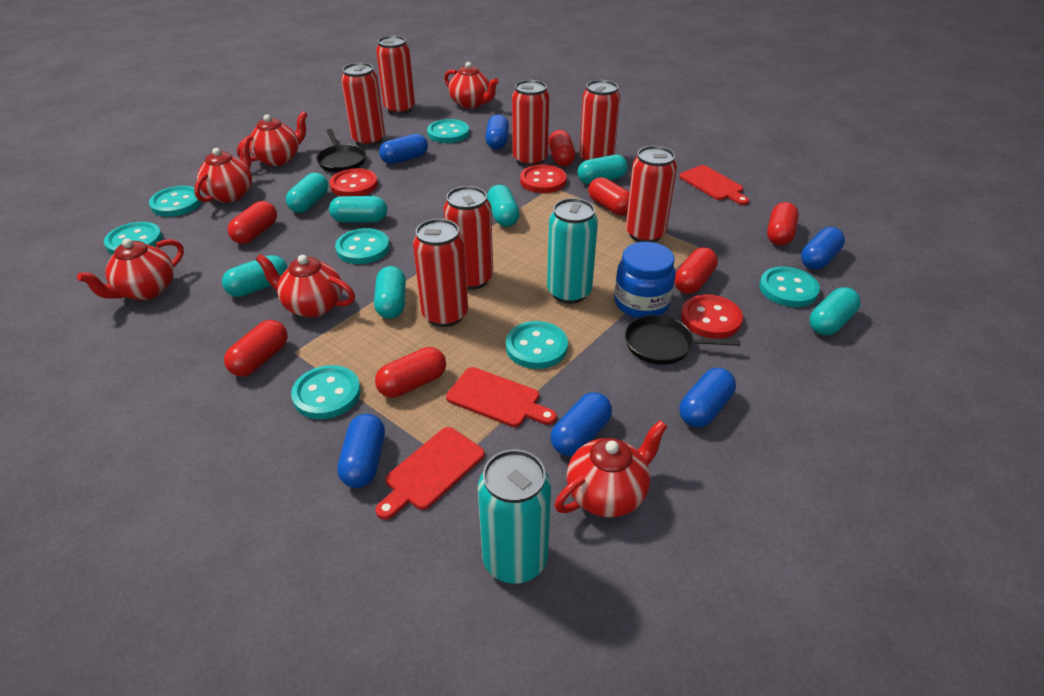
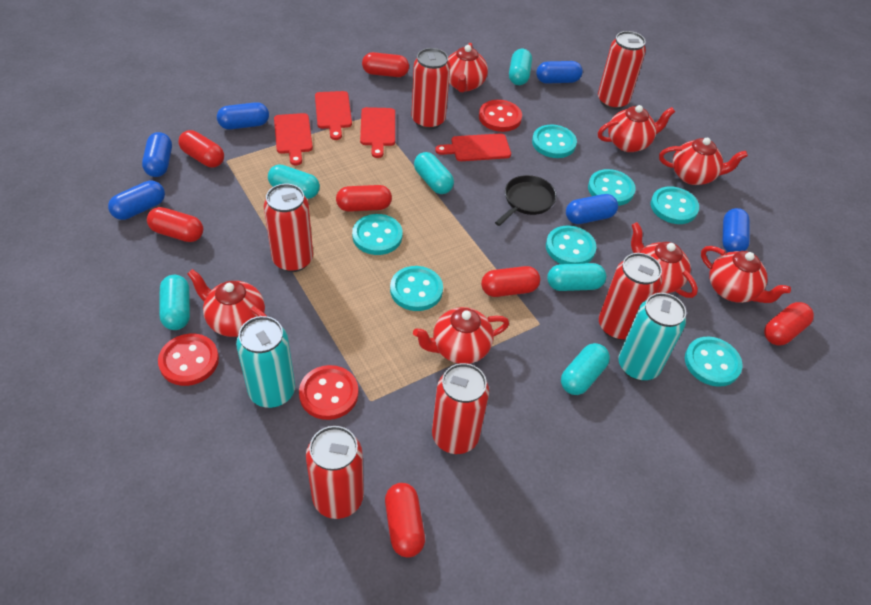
black pan: 2 -> 1
blue jar: 1 -> 0
red can: 7 -> 6
red cutting board: 3 -> 4
red teapot: 6 -> 7
turquoise capsule: 7 -> 6

